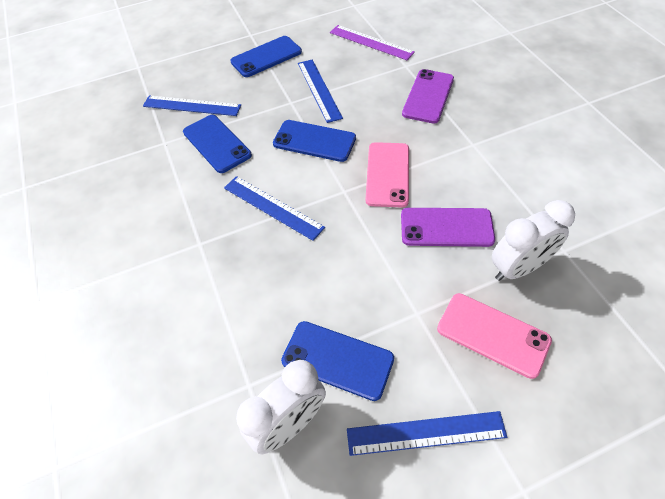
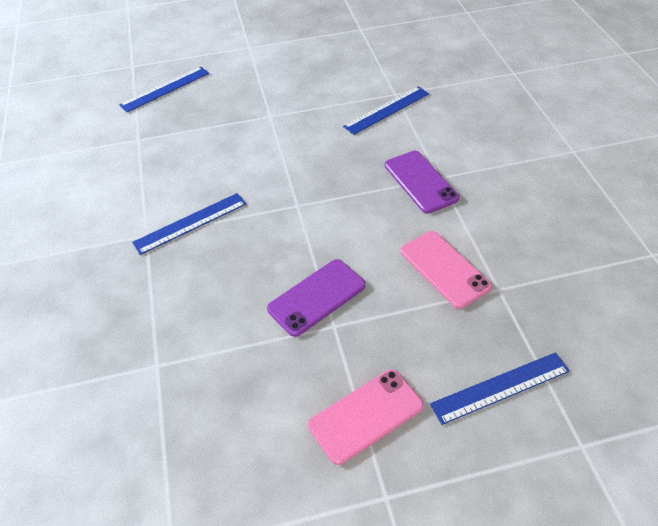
blue phone: 4 -> 0
purple ruler: 1 -> 0
white clock: 2 -> 0

